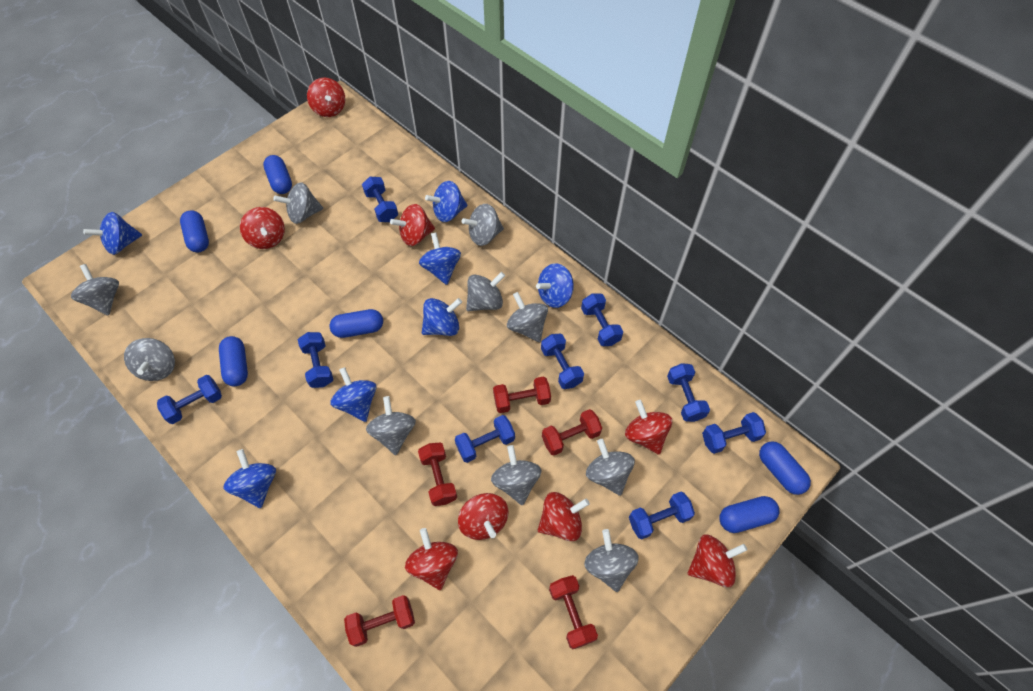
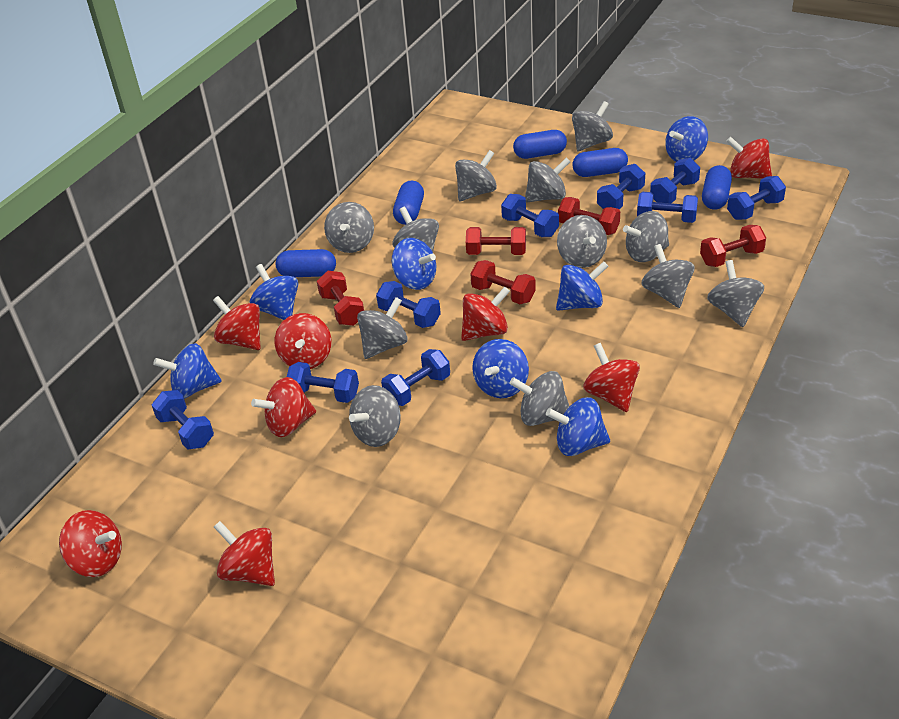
blue capsule: 6 -> 5
grey spinning top: 10 -> 12

